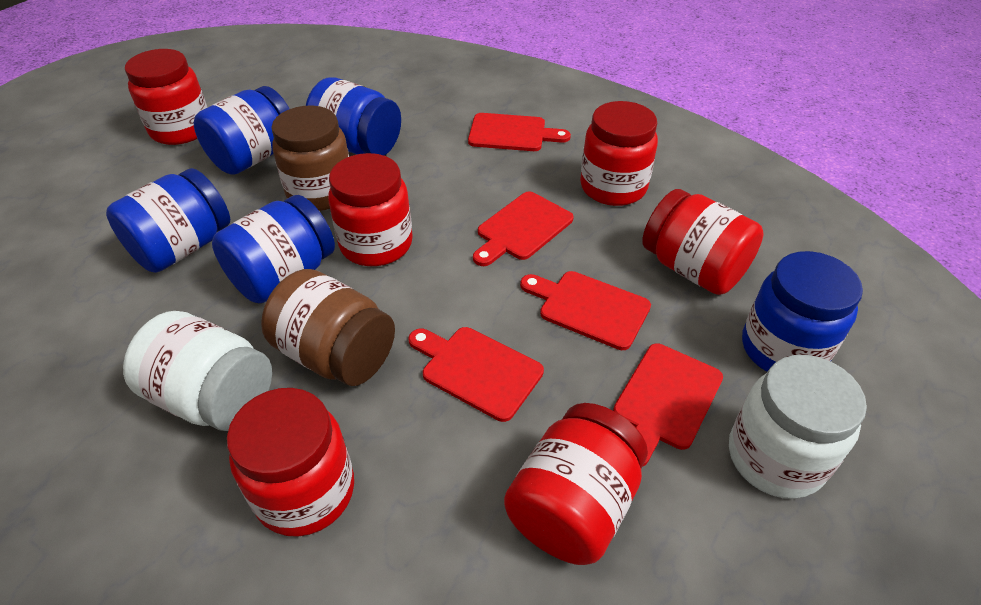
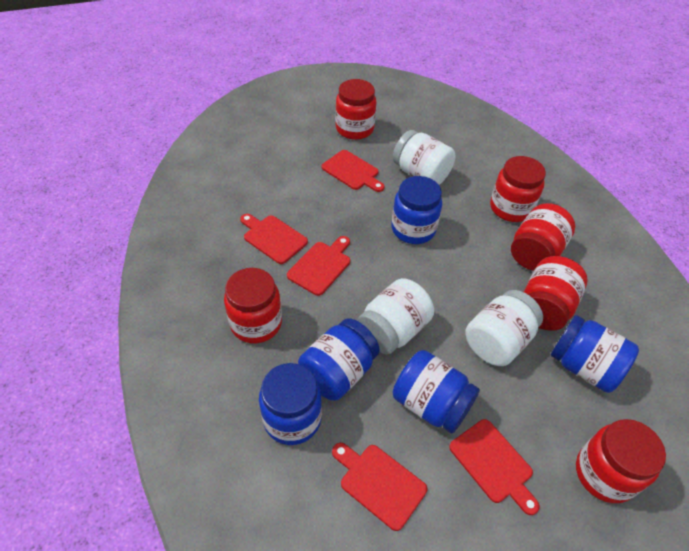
brown jar: 2 -> 0
white jar: 2 -> 3

